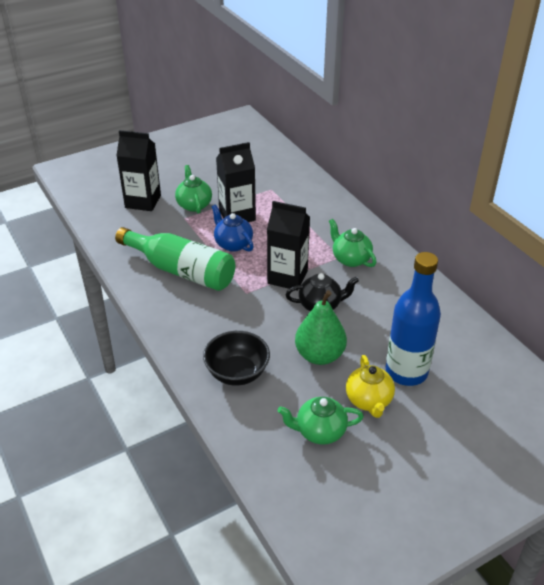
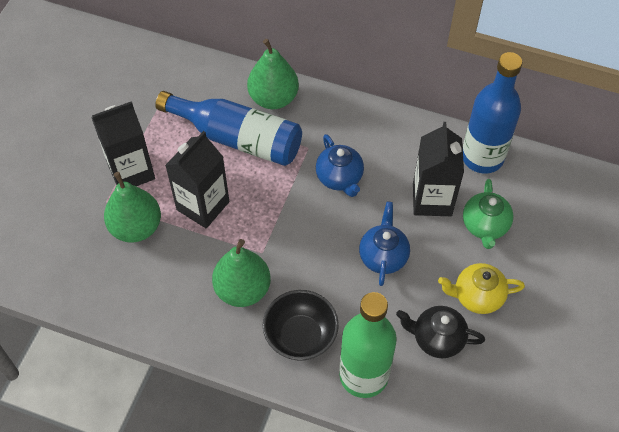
blue bottle: 1 -> 2
blue teapot: 1 -> 2
green pear: 1 -> 3
green teapot: 3 -> 1

